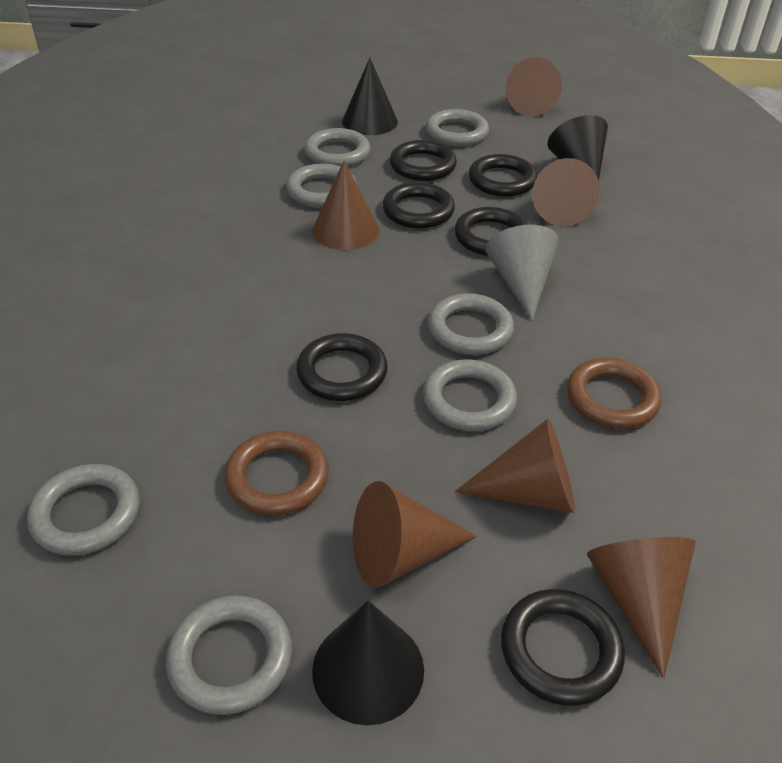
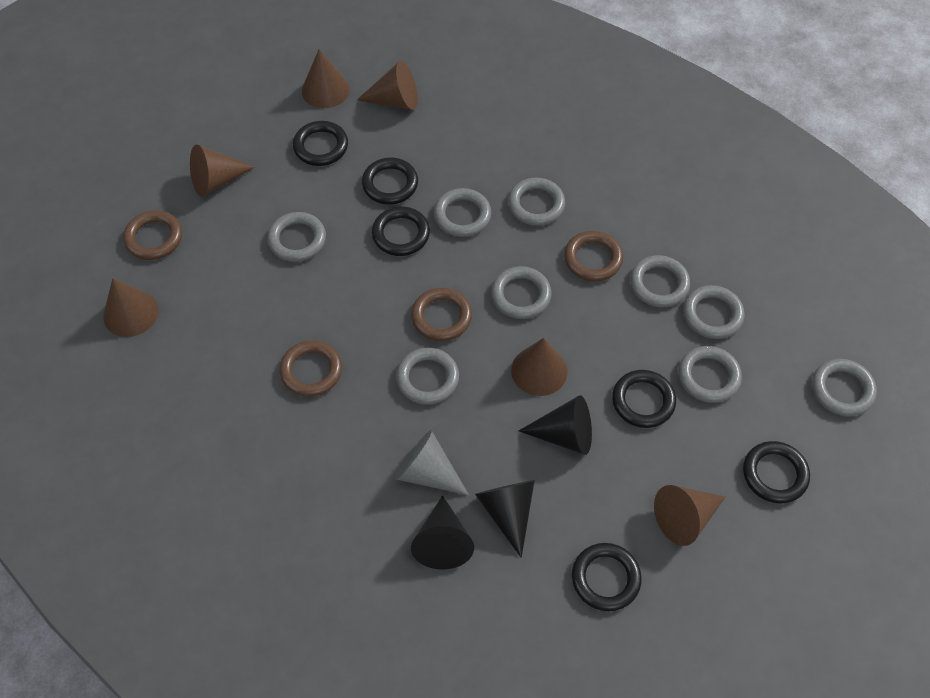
brown ring: 2 -> 4
grey ring: 7 -> 9

